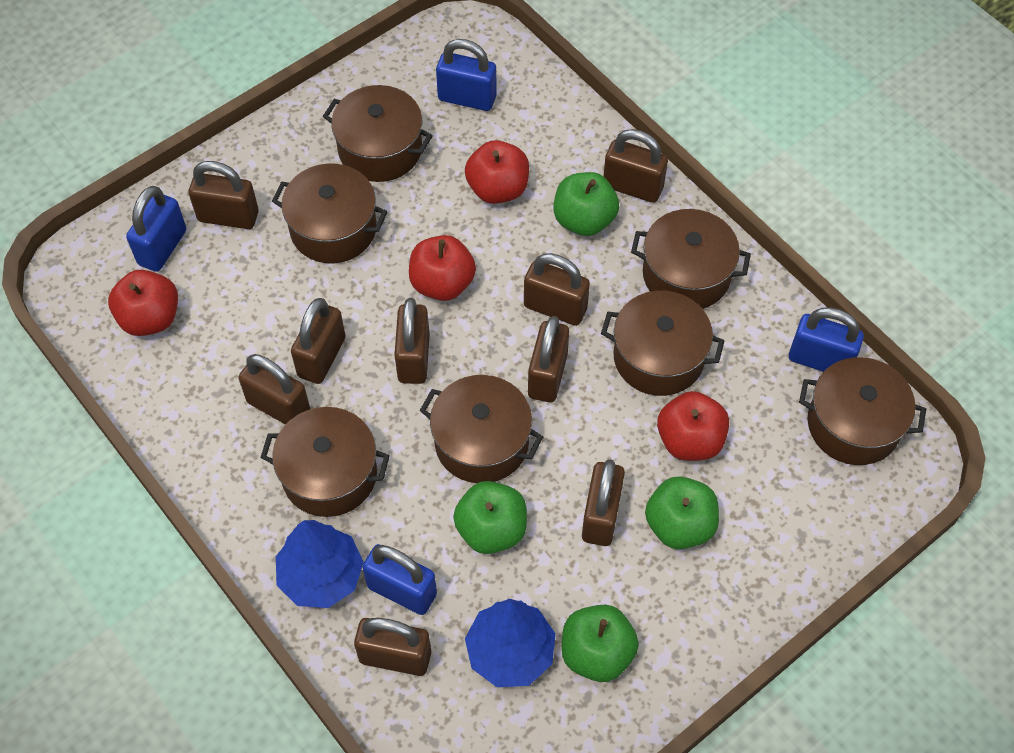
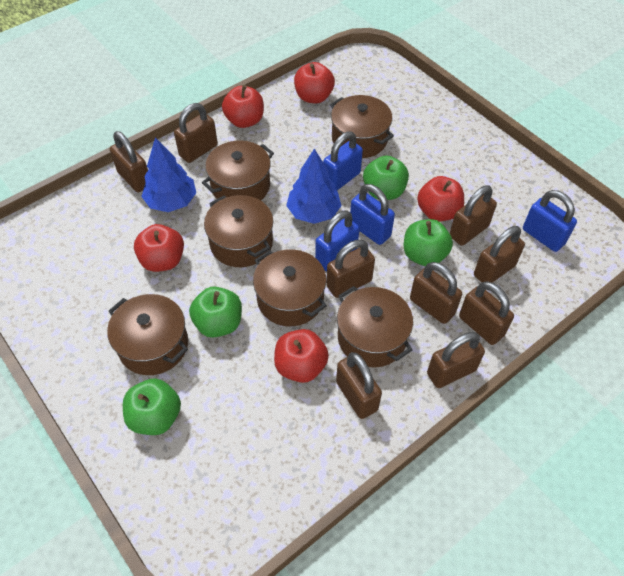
brown pot: 7 -> 6
red apple: 4 -> 5

